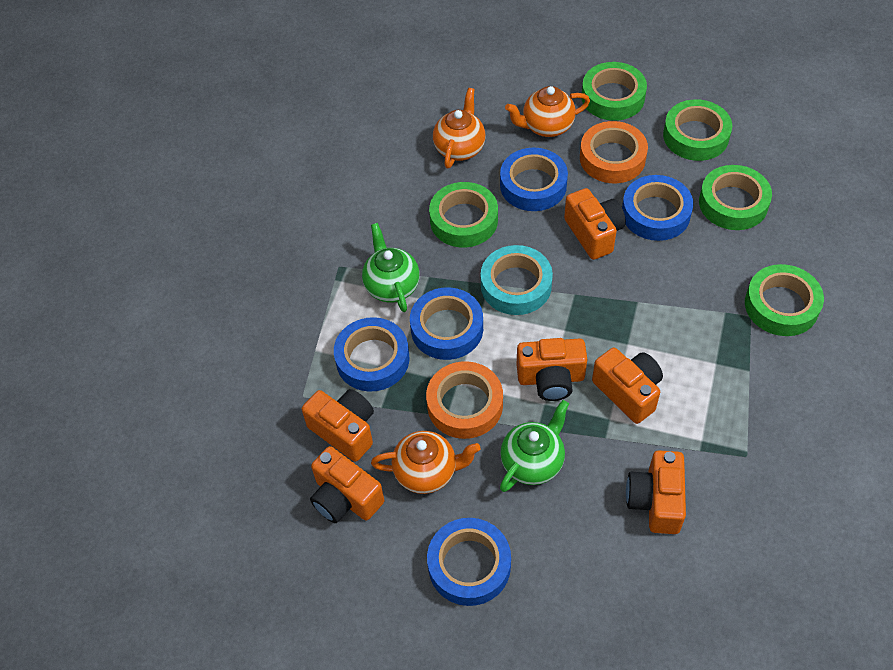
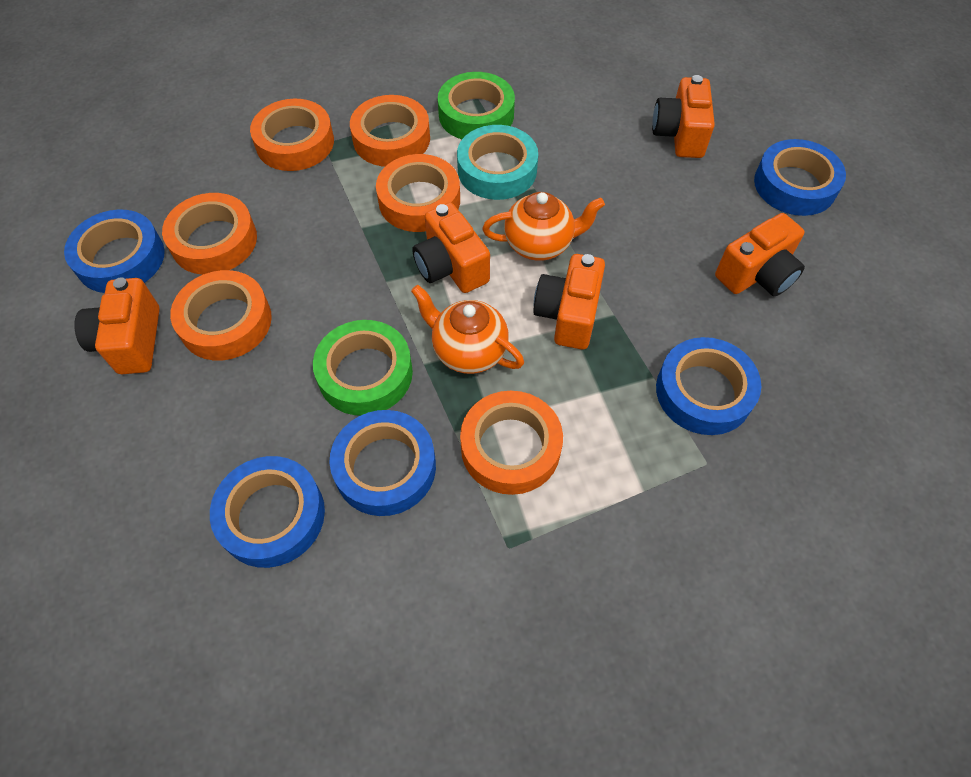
green tape: 5 -> 2
green teapot: 2 -> 0
orange camera: 6 -> 5
orange tape: 2 -> 6
orange teapot: 3 -> 2

